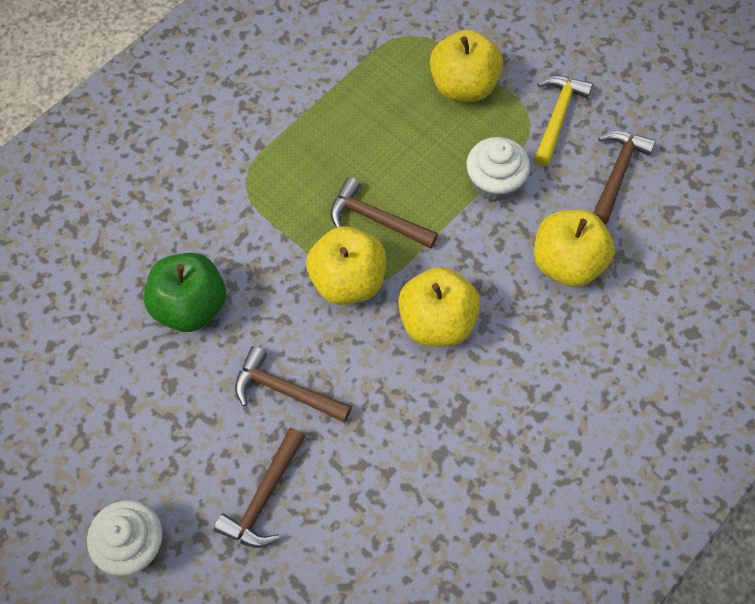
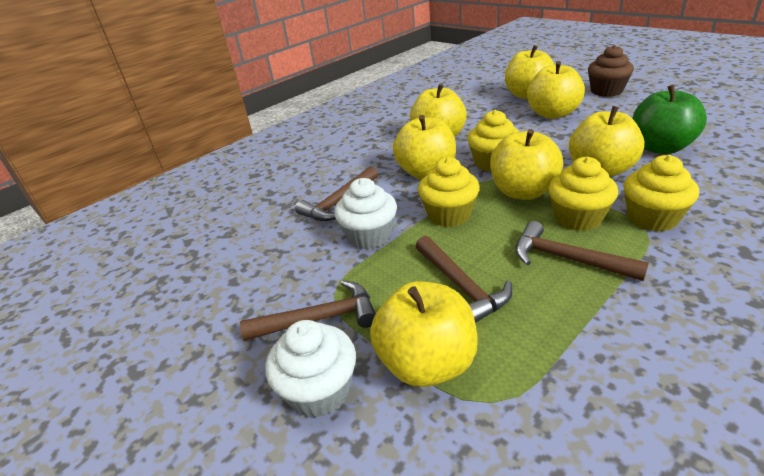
brown cupcake: 0 -> 1
yellow apple: 4 -> 7
yellow cupcake: 0 -> 4
yellow hammer: 1 -> 0

